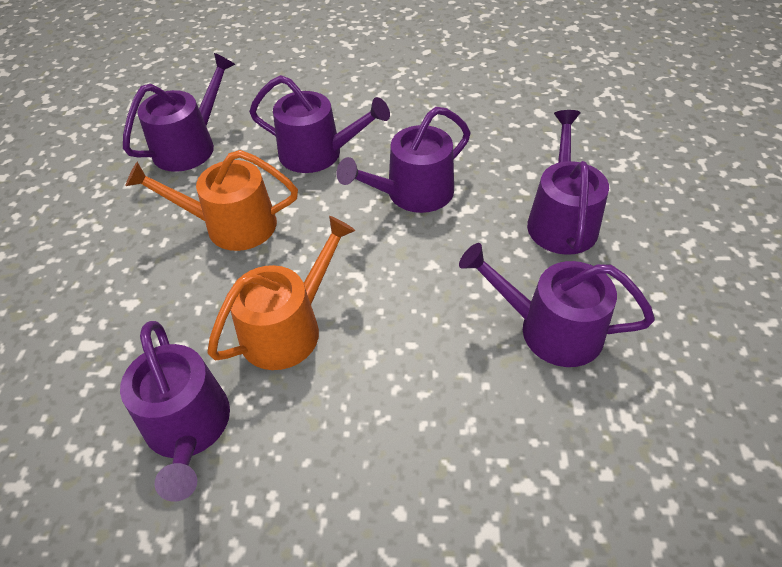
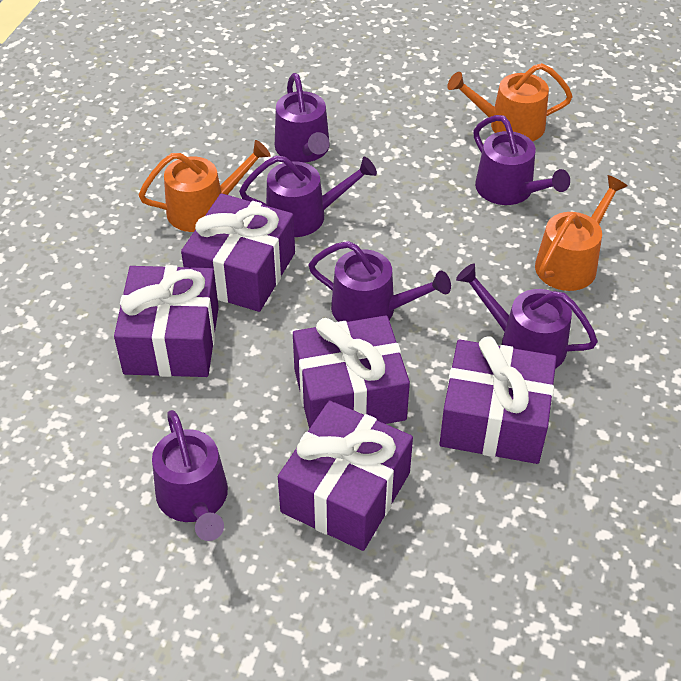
orange watering can: 2 -> 3
purple gift: 0 -> 5

